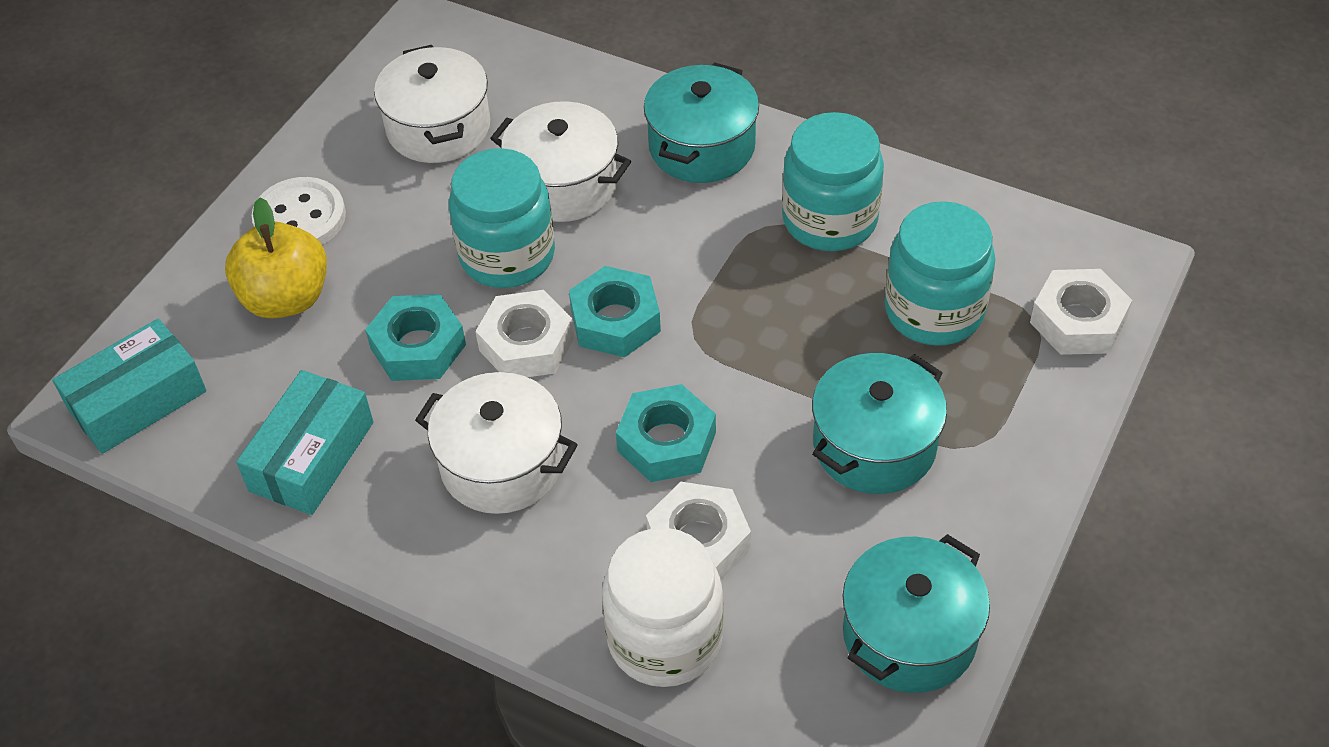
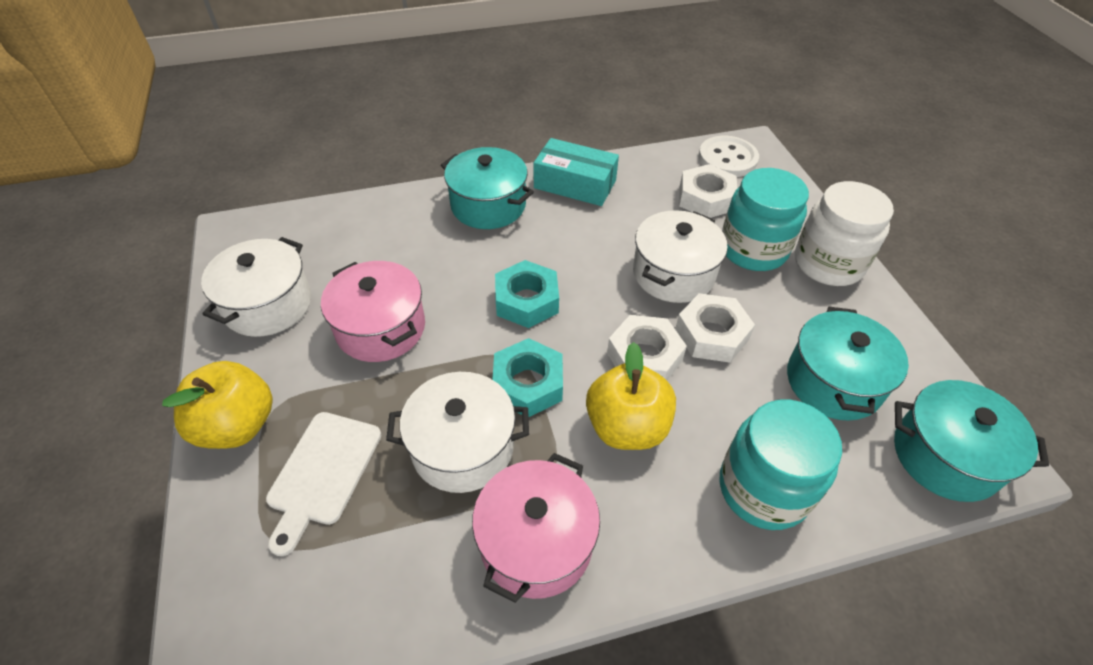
pink pot: 0 -> 2
turquoise box: 2 -> 1
turquoise jar: 3 -> 2
turquoise nut: 3 -> 2
white cutting board: 0 -> 1
yellow apple: 1 -> 2

